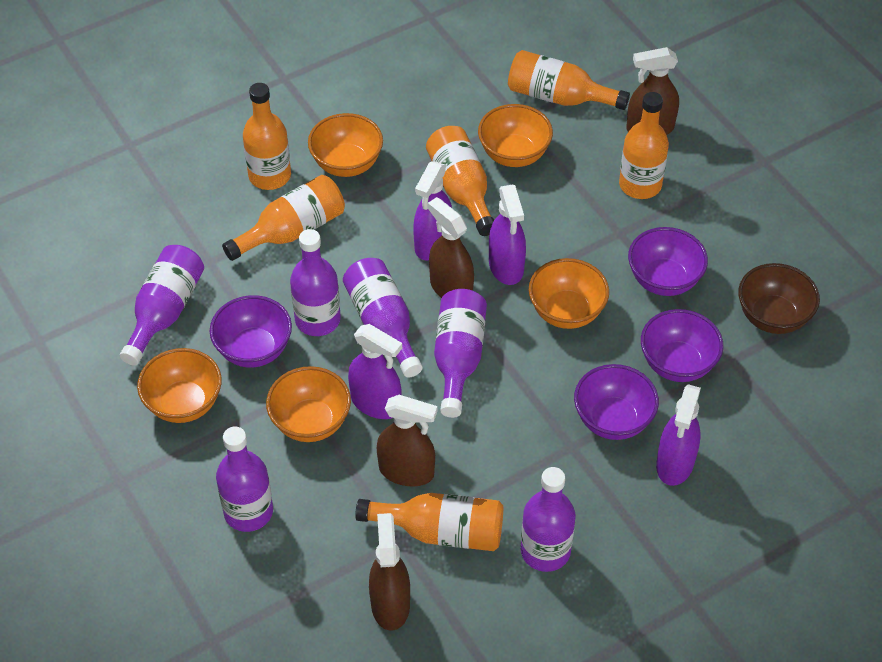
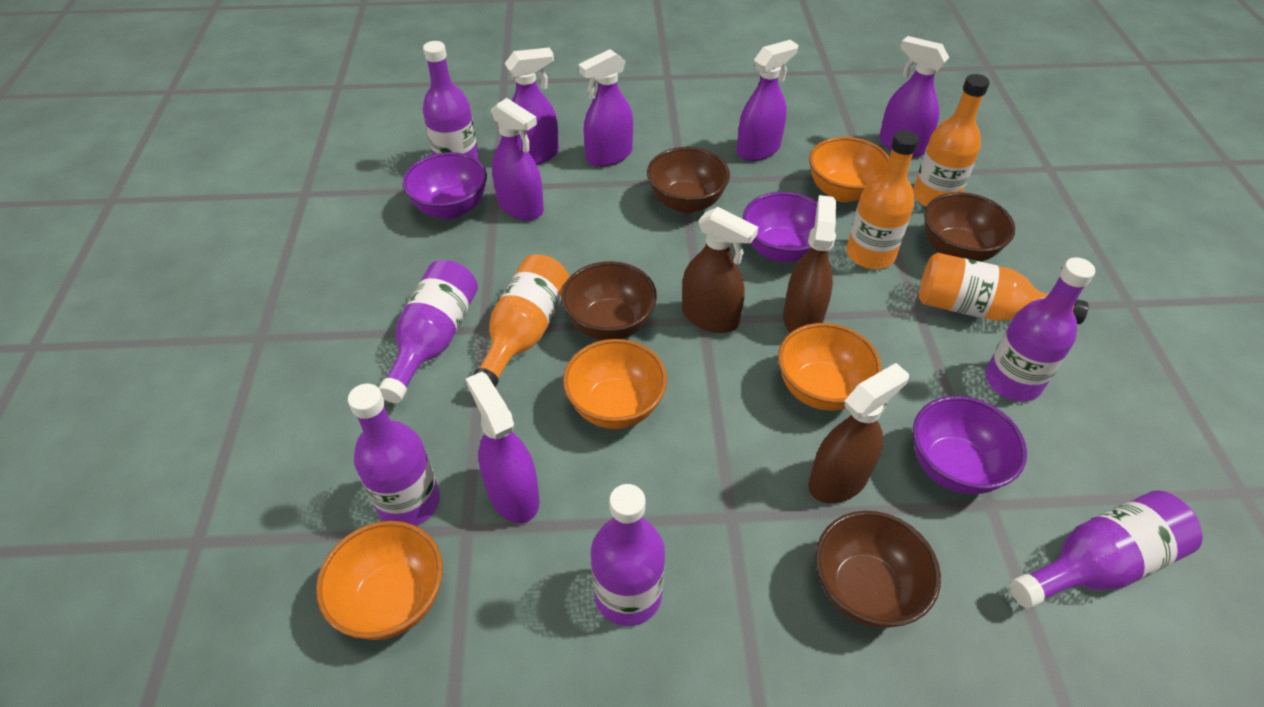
brown bowl: 1 -> 4
brown spray bottle: 4 -> 3
orange bottle: 6 -> 4
orange bowl: 5 -> 4
purple bowl: 4 -> 3
purple spray bottle: 4 -> 6

